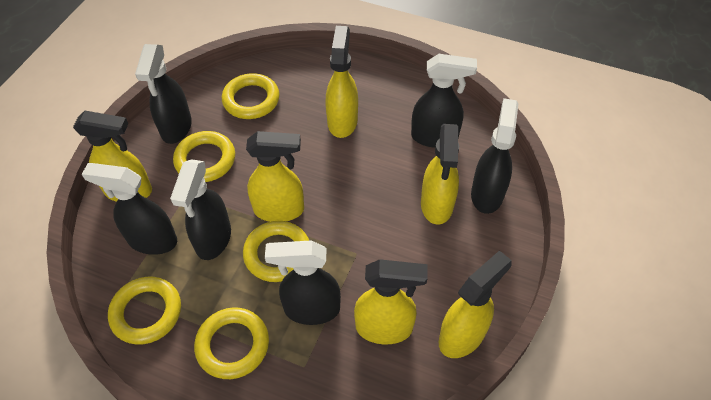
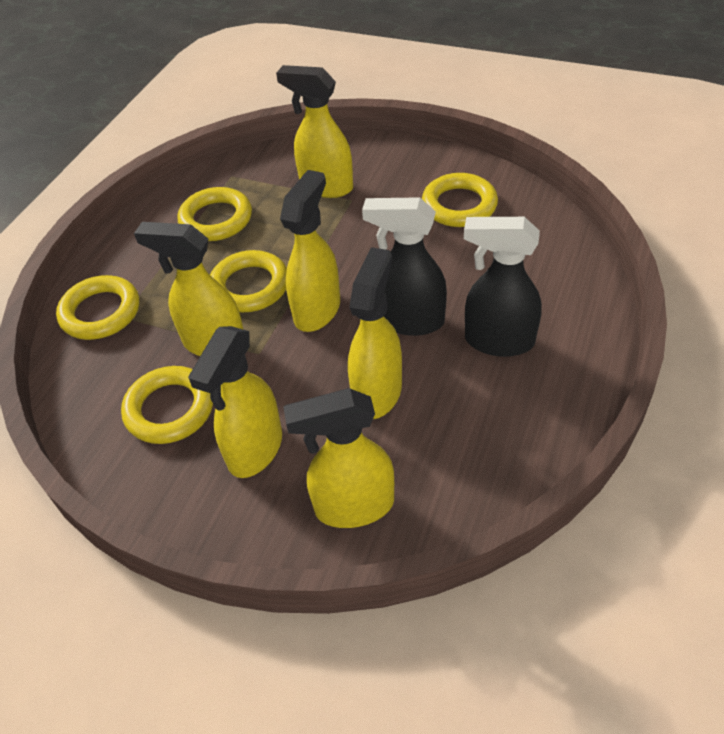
black spray bottle: 6 -> 2

